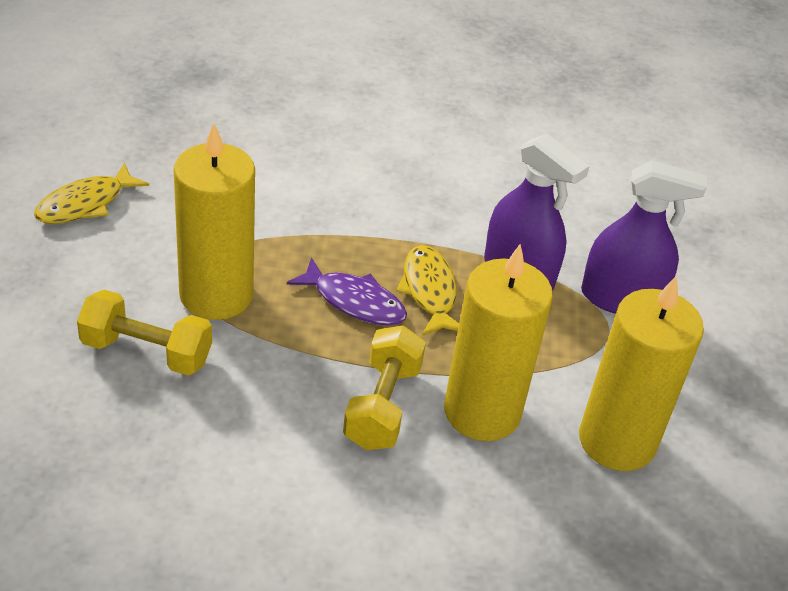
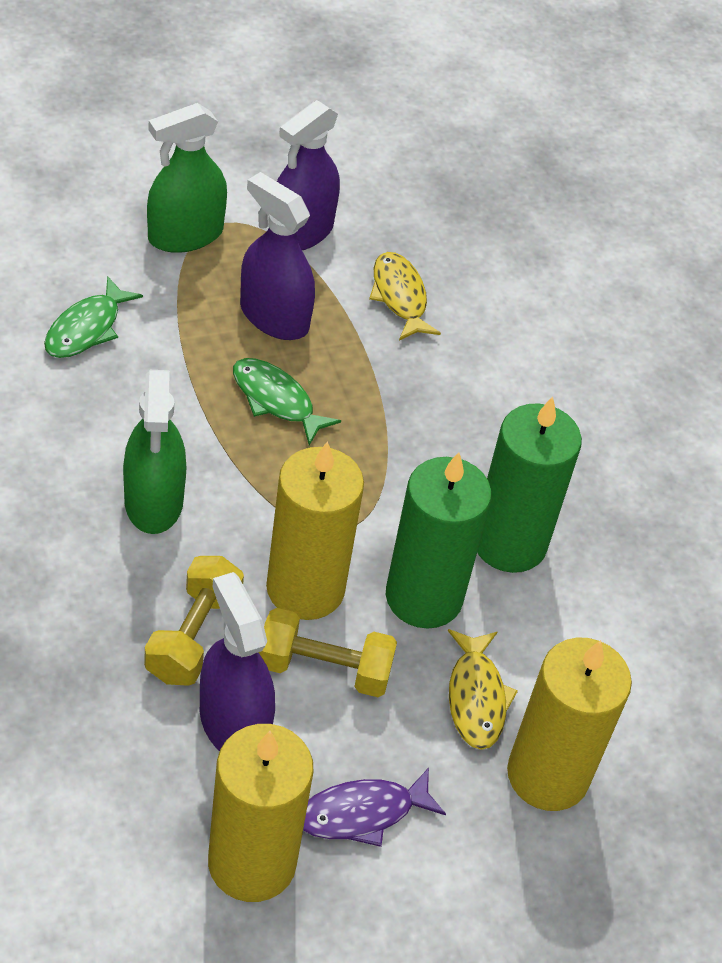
green candle: 0 -> 2
green fish: 0 -> 2
green spray bottle: 0 -> 2
purple spray bottle: 2 -> 3

